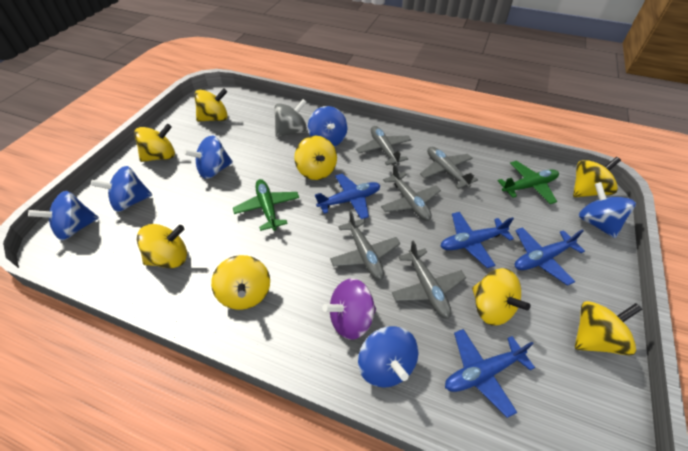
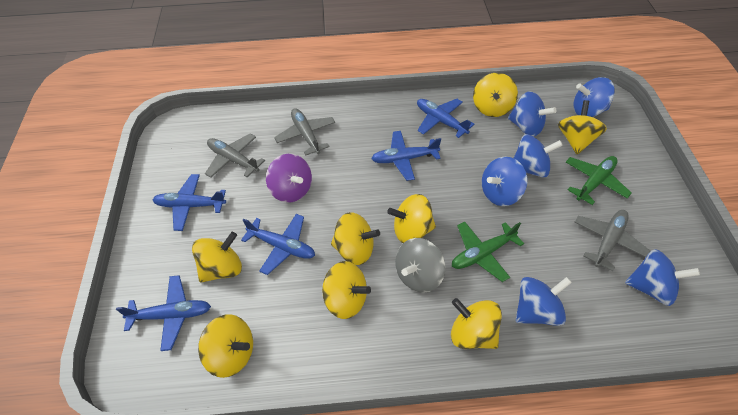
blue plane: 4 -> 5
grey plane: 5 -> 3

